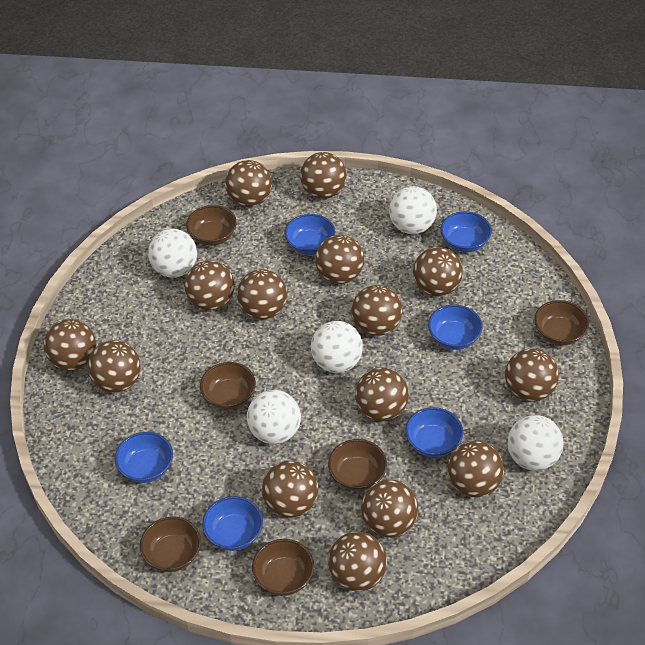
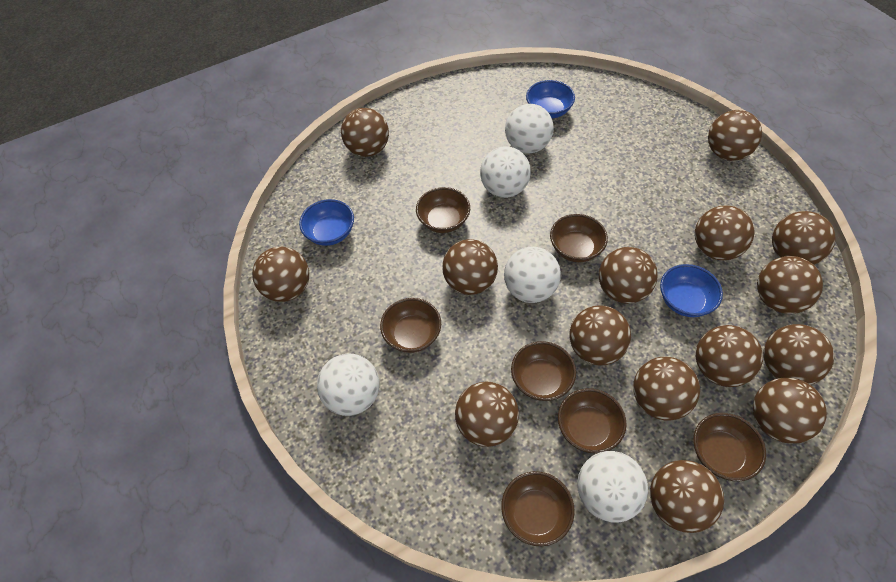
blue bowl: 6 -> 3
brown bowl: 6 -> 7

